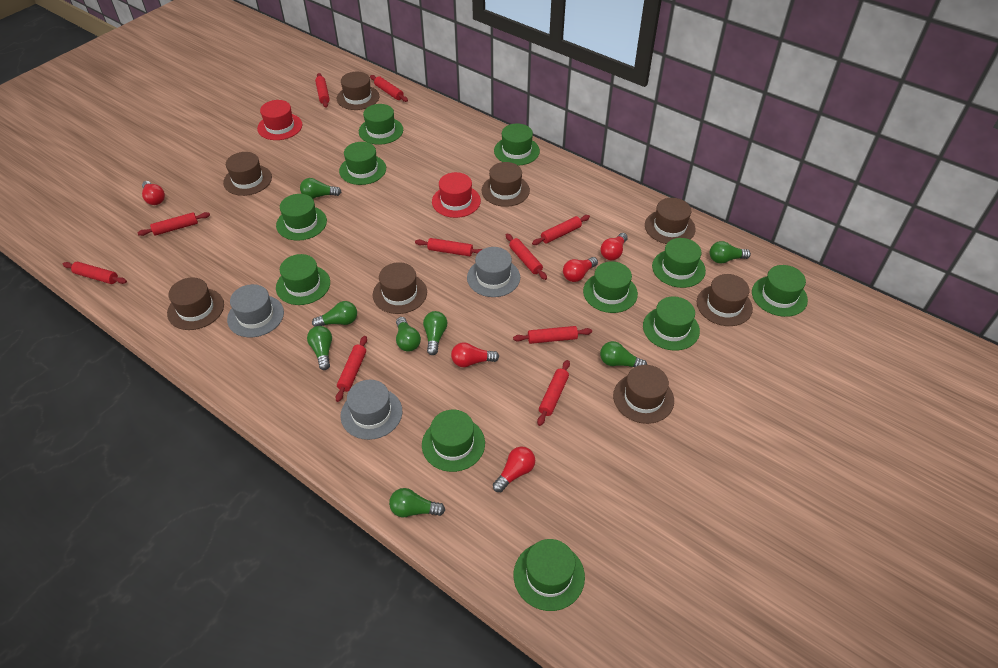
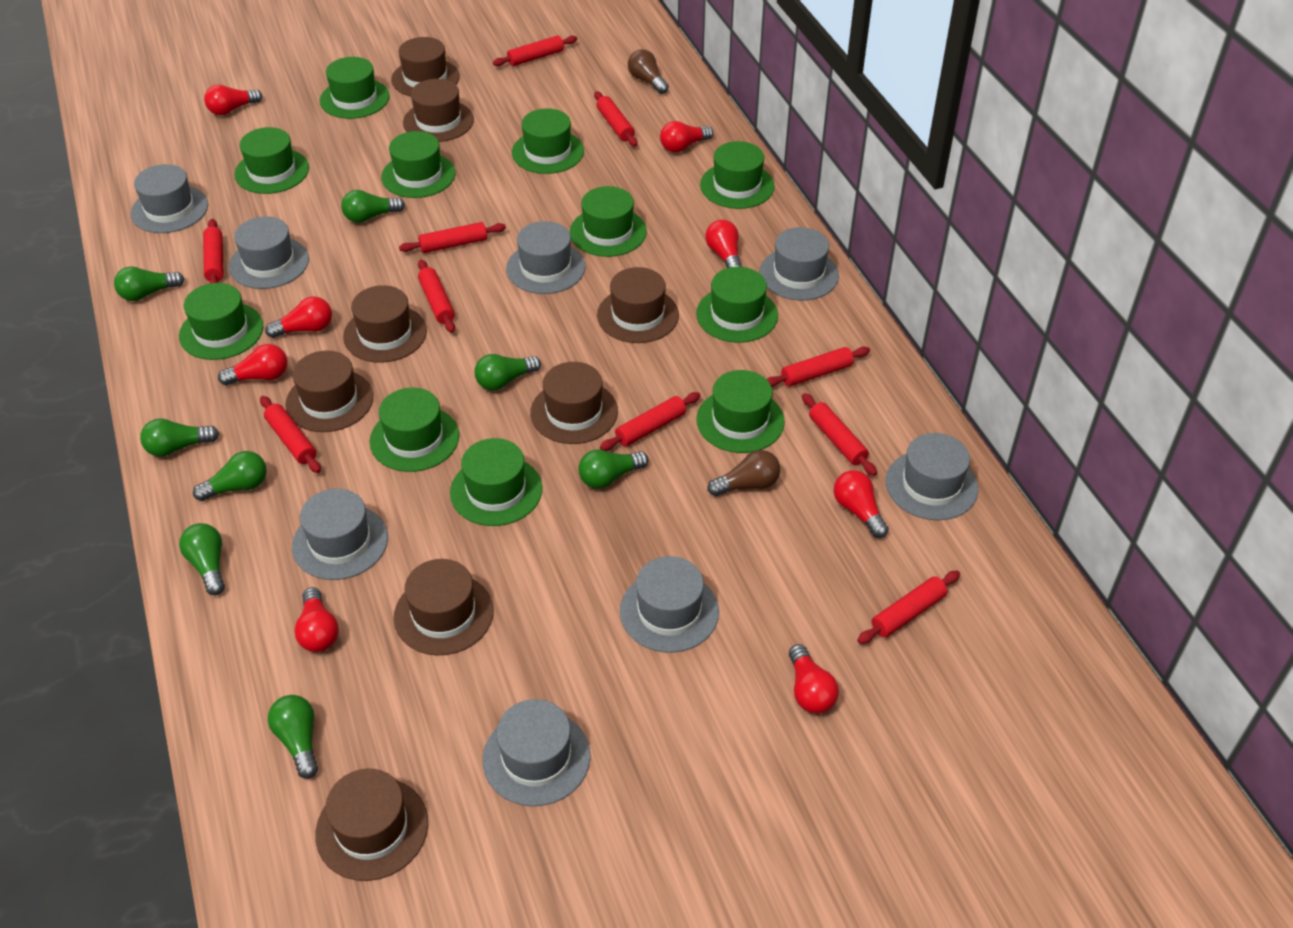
brown light bulb: 0 -> 2
grey hat: 3 -> 8
red hat: 2 -> 0
red light bulb: 5 -> 8

